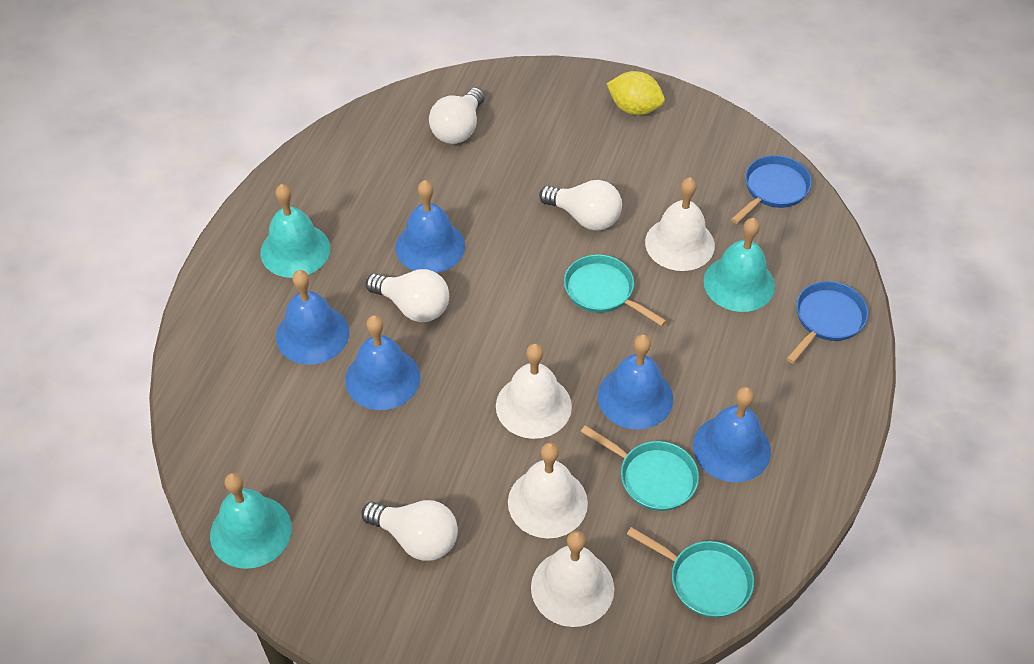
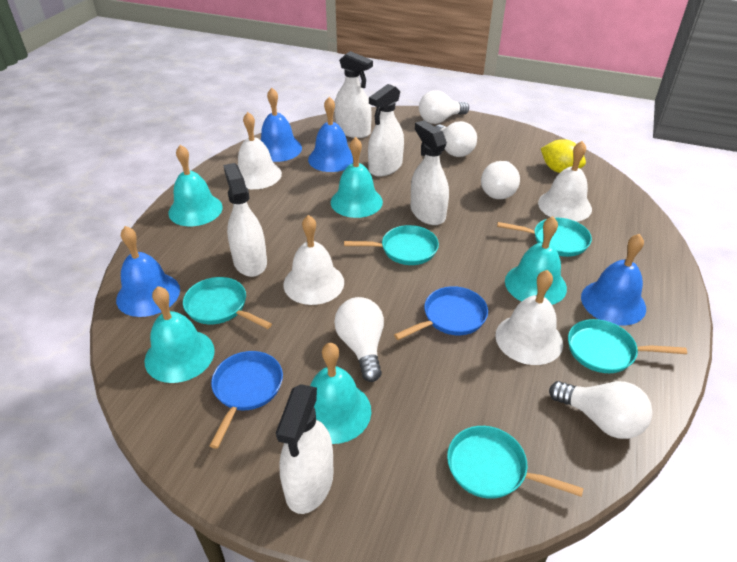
blue bell: 5 -> 4
turquoise bell: 3 -> 5
turquoise pan: 3 -> 5
white light bulb: 4 -> 5
white spray bottle: 0 -> 5

